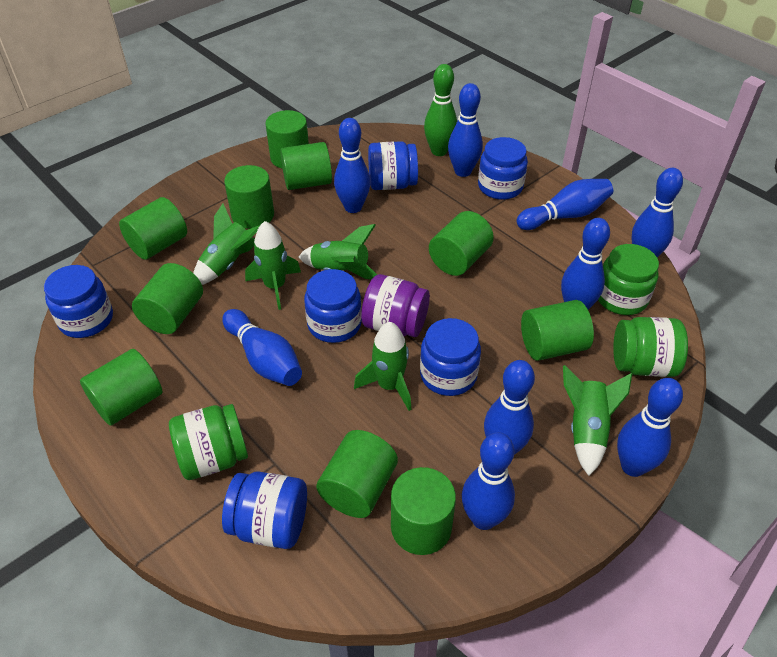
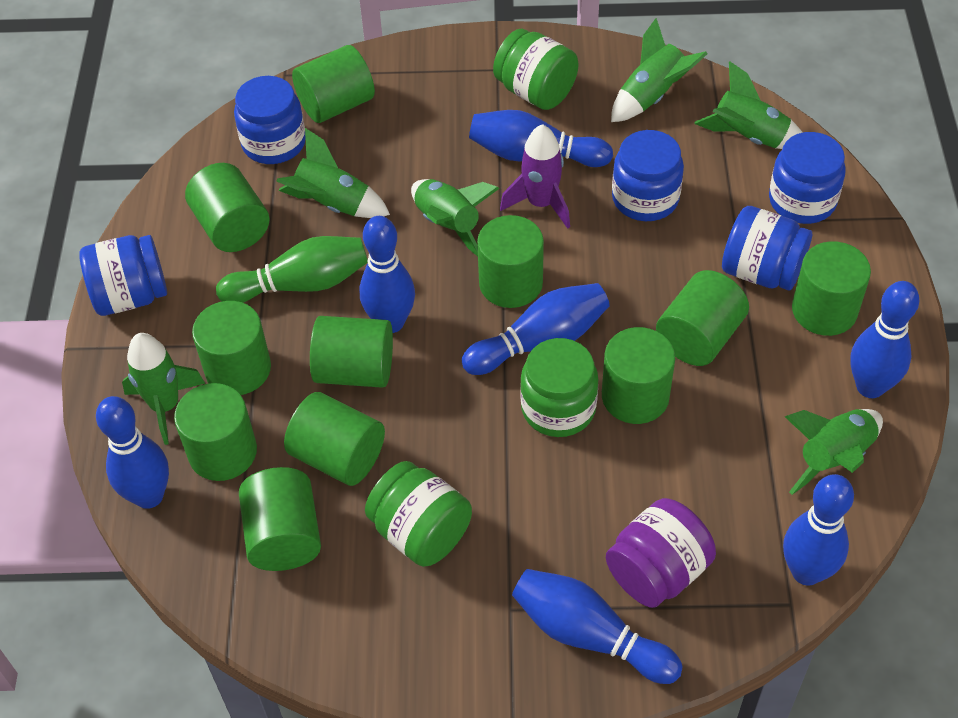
blue bowling pin: 9 -> 7
blue jar: 6 -> 5
green cylinder: 10 -> 11
green rocket: 5 -> 6
purple rocket: 0 -> 1

